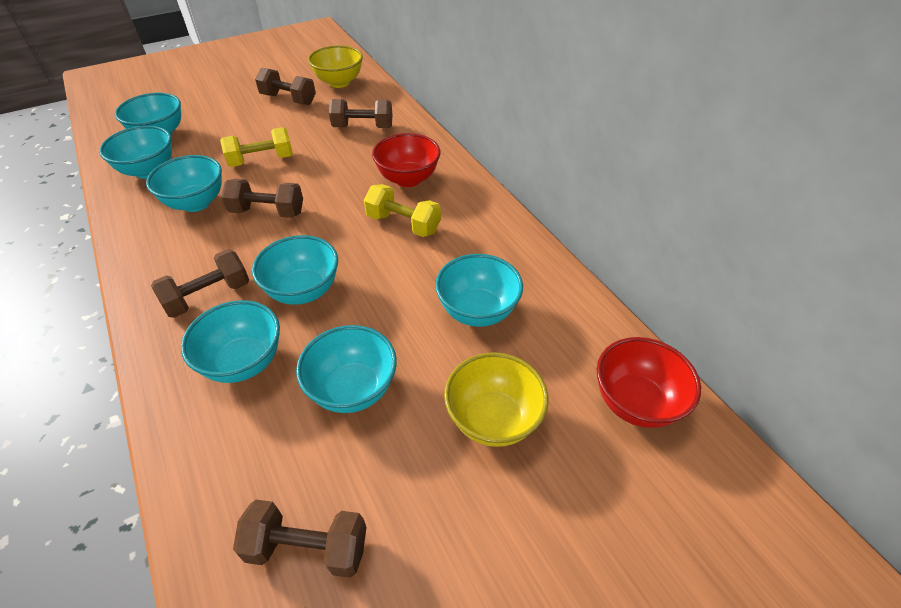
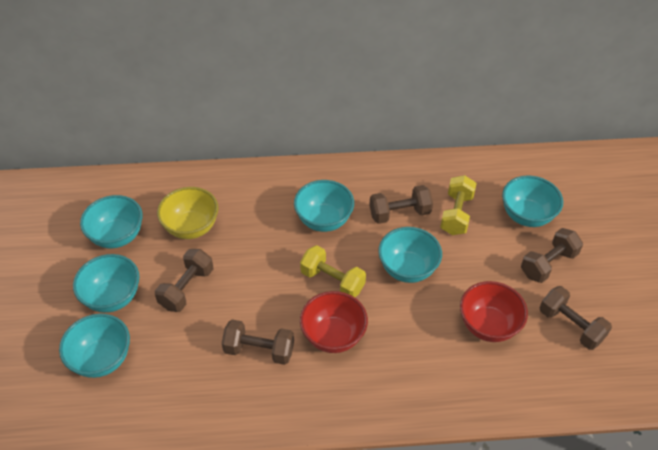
turquoise bowl: 7 -> 6
yellow bowl: 2 -> 1

